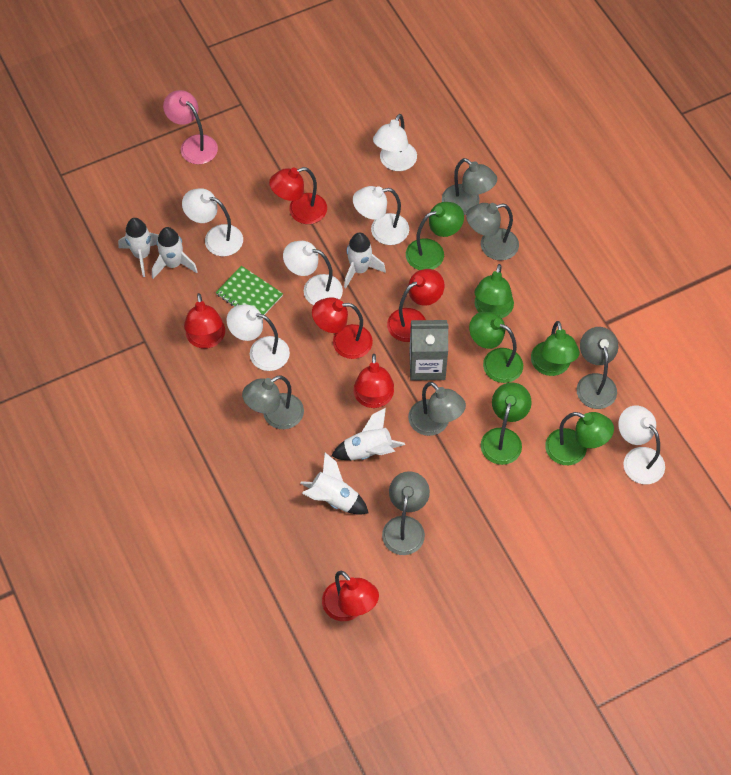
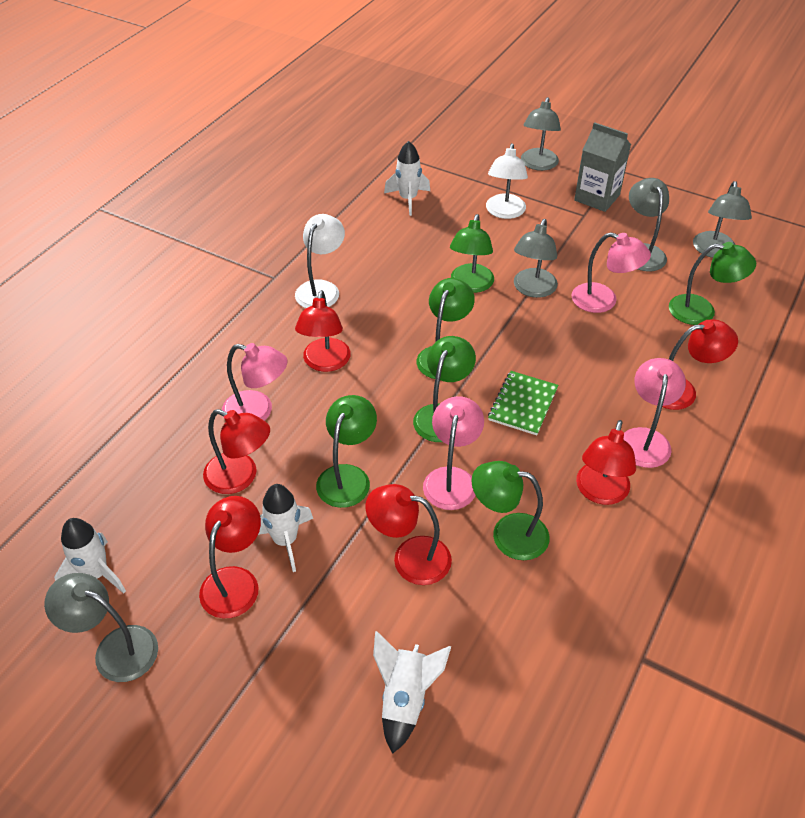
grey lamp: 6 -> 5
pink lamp: 1 -> 4
white lamp: 6 -> 2
white rocket: 5 -> 4

